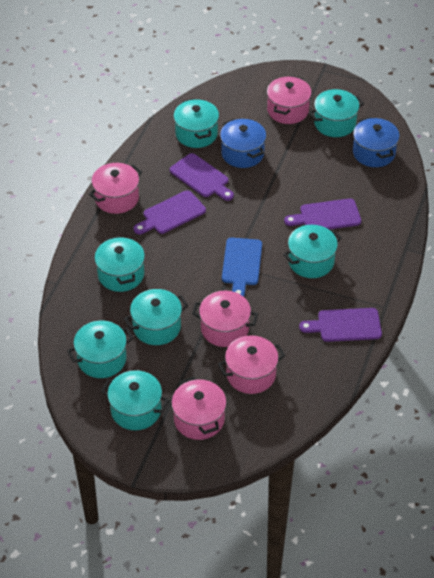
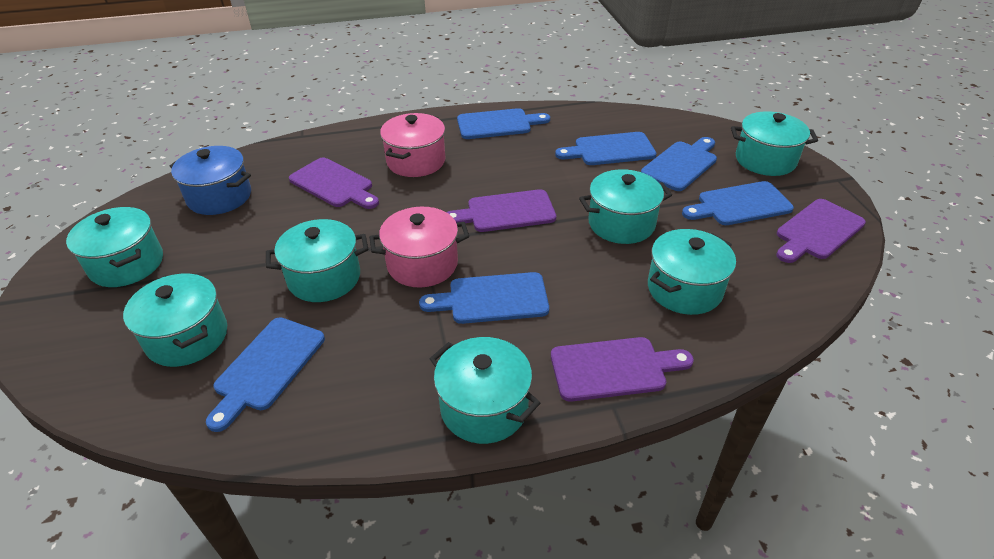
blue cutting board: 1 -> 6
blue pot: 2 -> 1
pink pot: 5 -> 2

